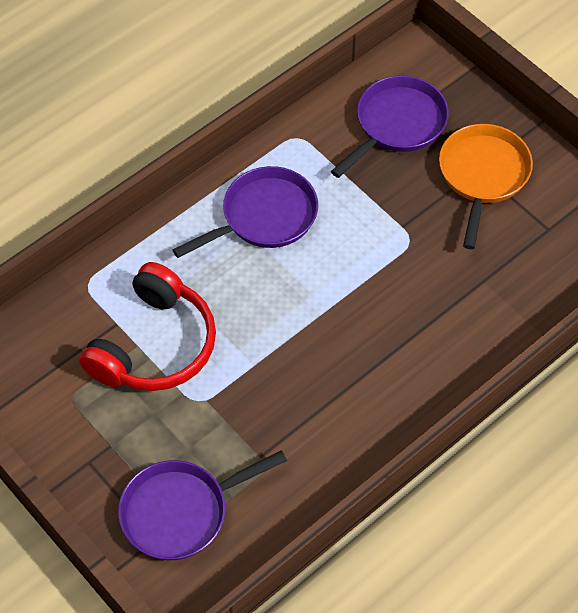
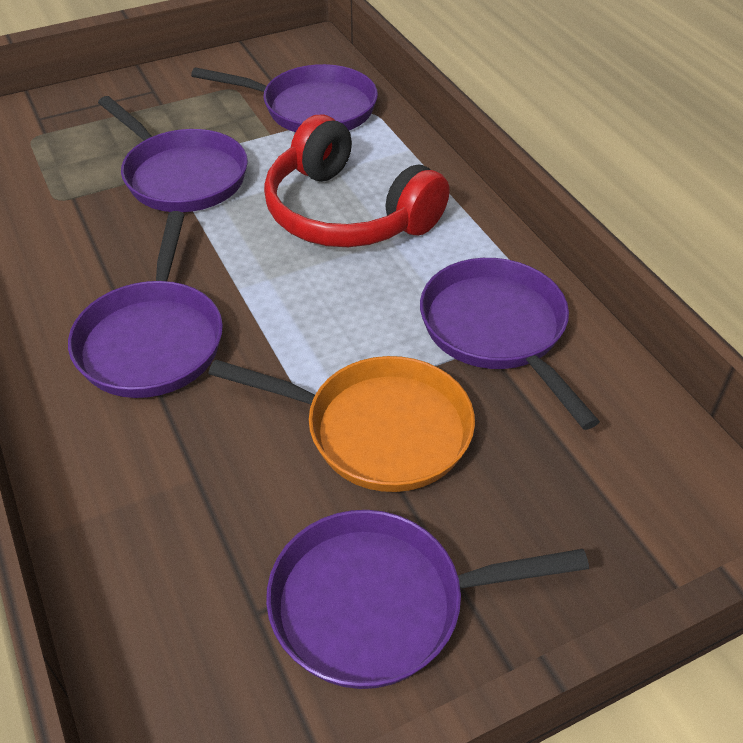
purple pan: 3 -> 5

